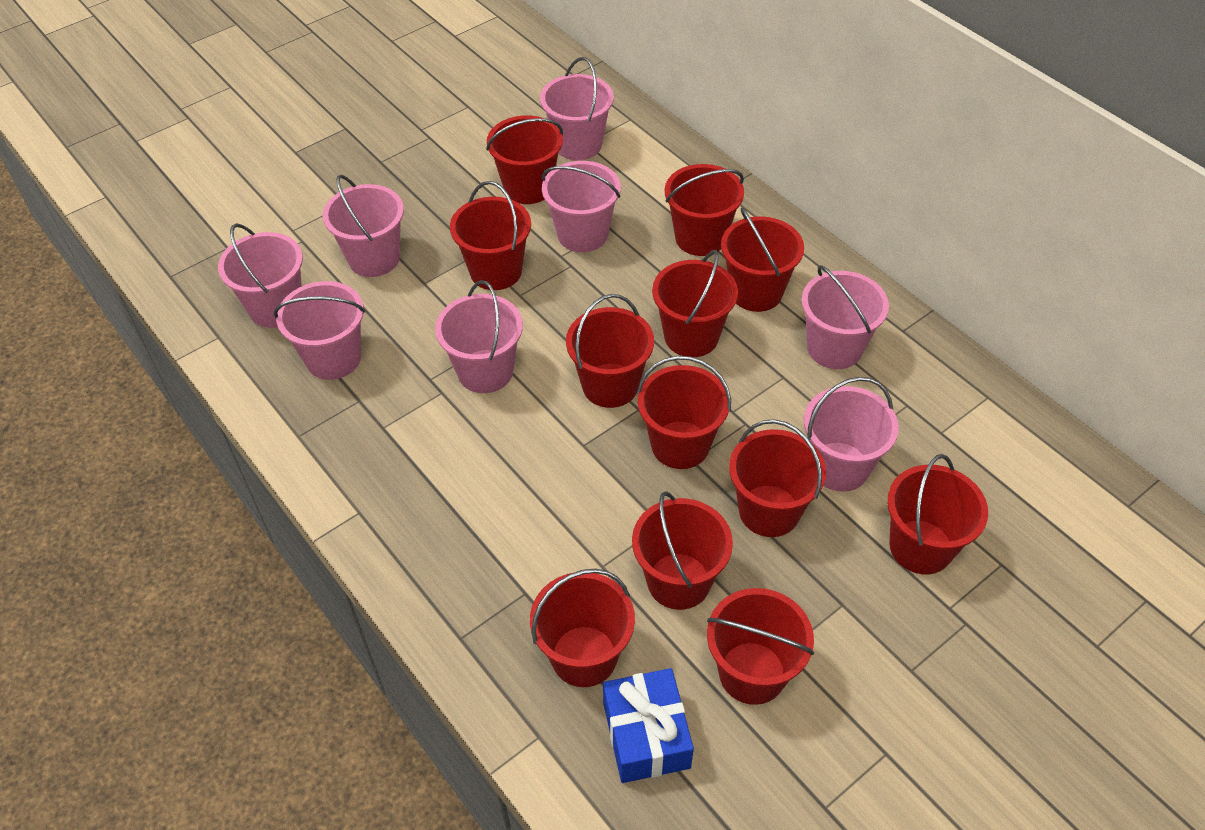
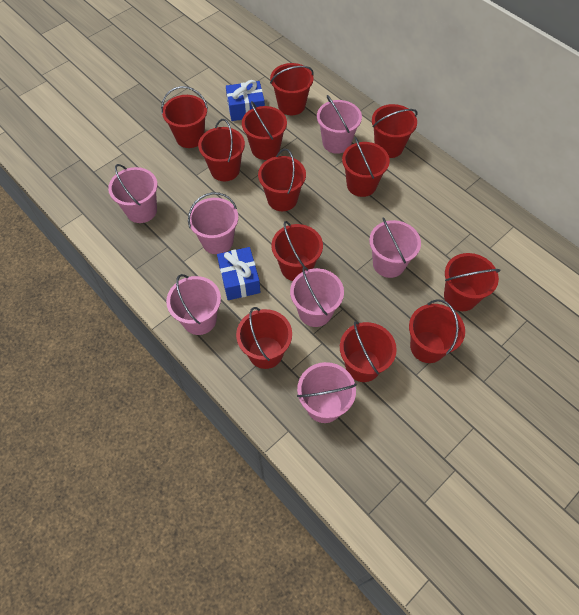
blue gift: 1 -> 2
pink bucket: 8 -> 7

